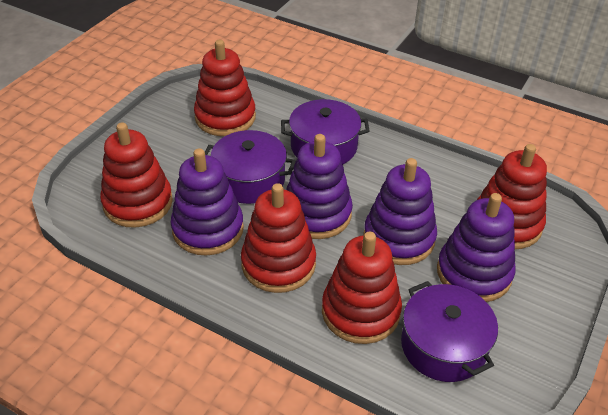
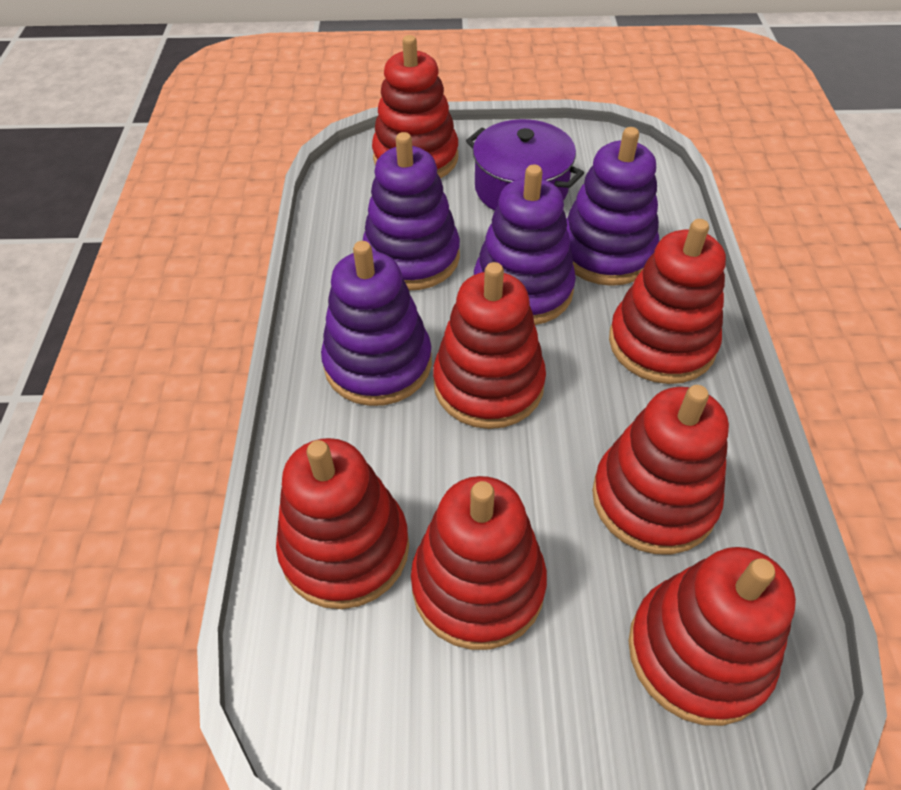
purple pot: 3 -> 1
red stacking toy: 5 -> 7

